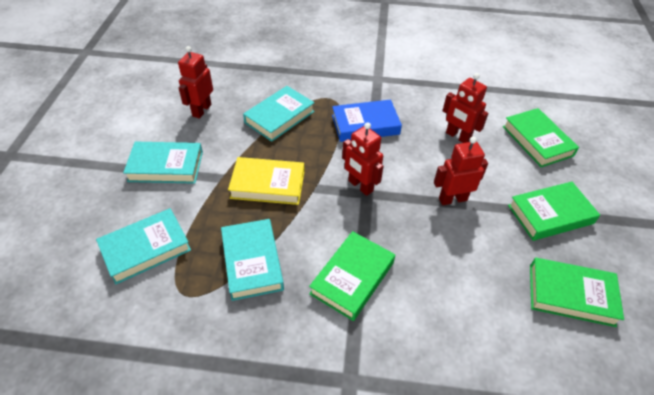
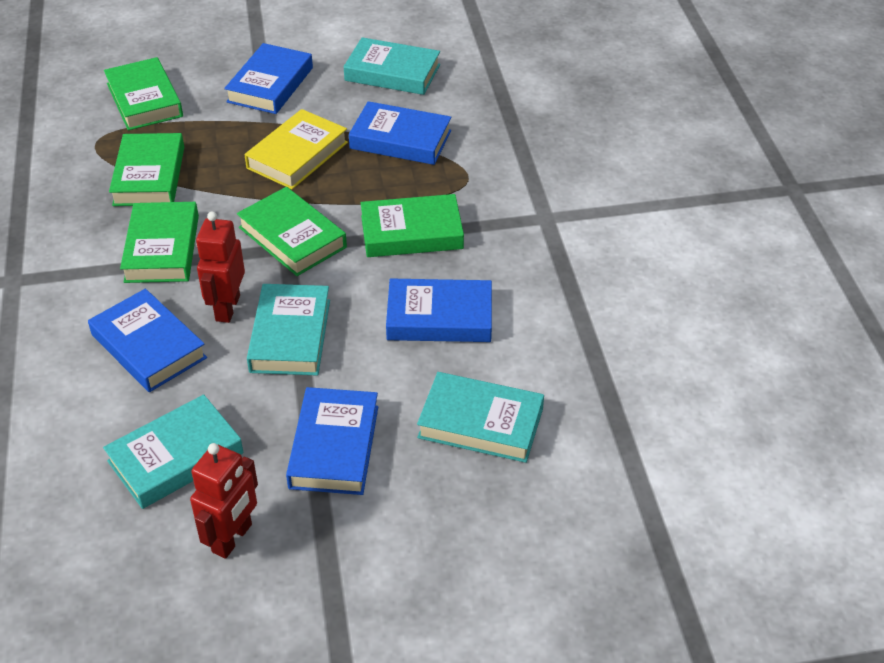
blue book: 1 -> 5
green book: 4 -> 5
red robot: 4 -> 2

